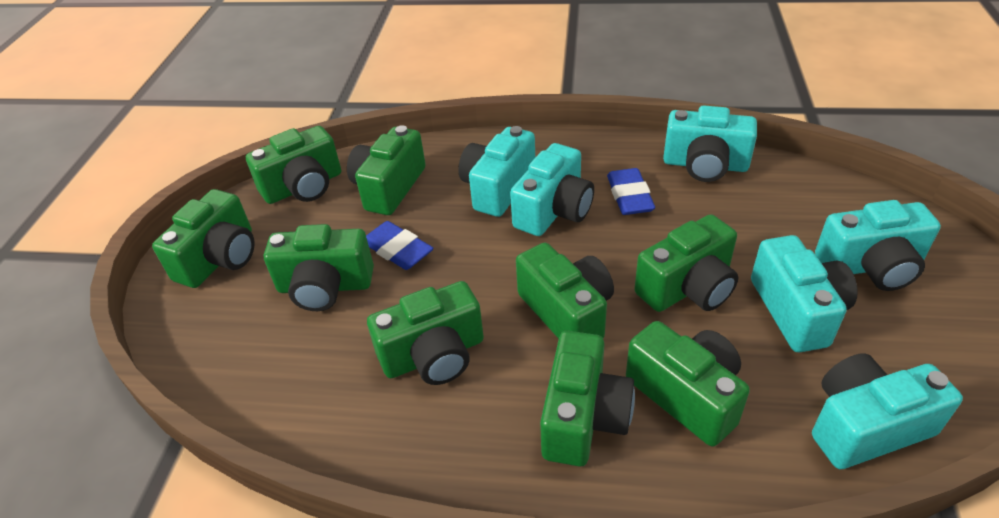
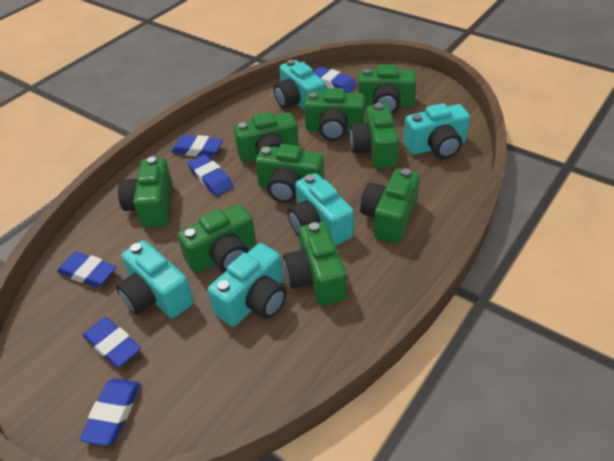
blue eraser: 2 -> 6
turquoise camera: 6 -> 5

